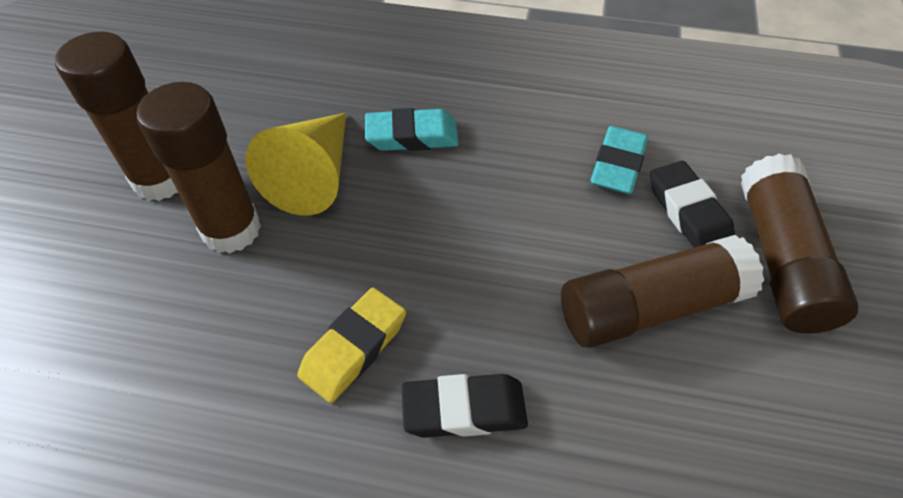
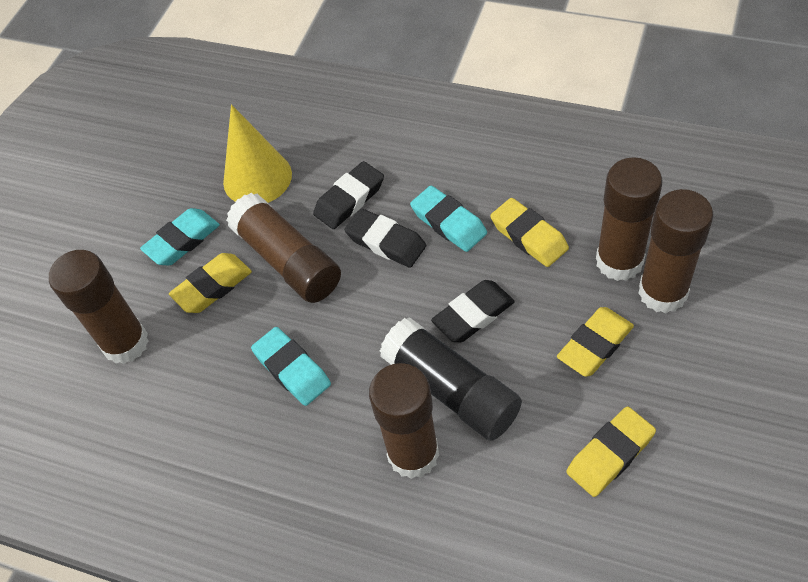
black eraser: 2 -> 3
black glue stick: 0 -> 1
brown glue stick: 4 -> 5
turquoise eraser: 2 -> 3
yellow eraser: 1 -> 4

